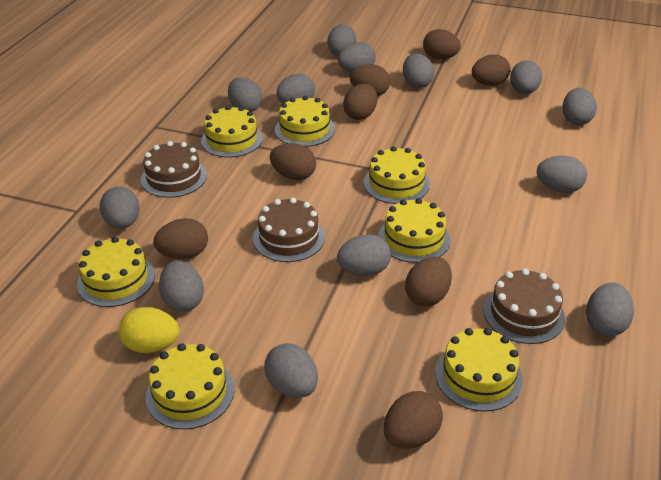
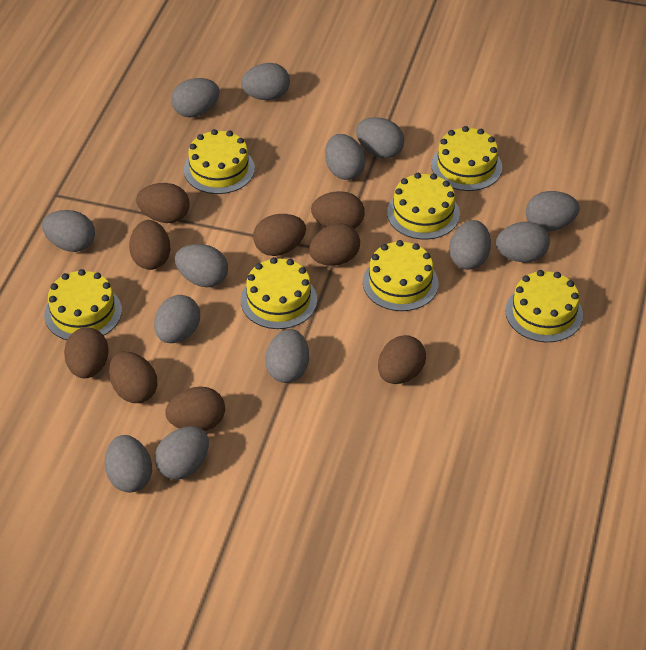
brown cake: 3 -> 0
brown egg: 8 -> 9
yellow egg: 1 -> 0

